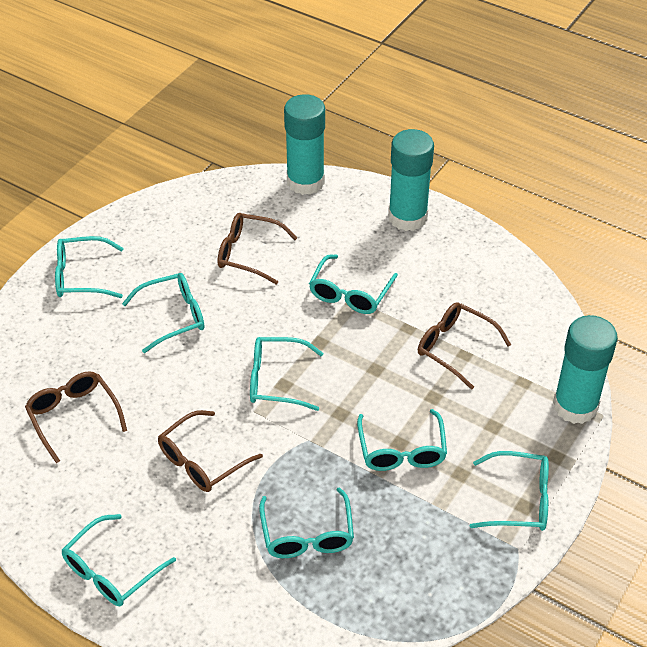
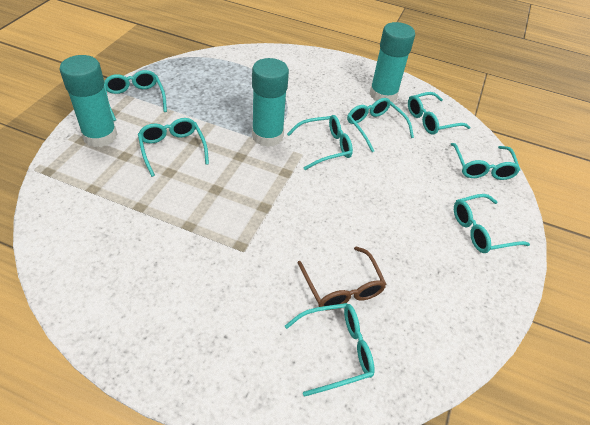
brown glasses: 4 -> 1

